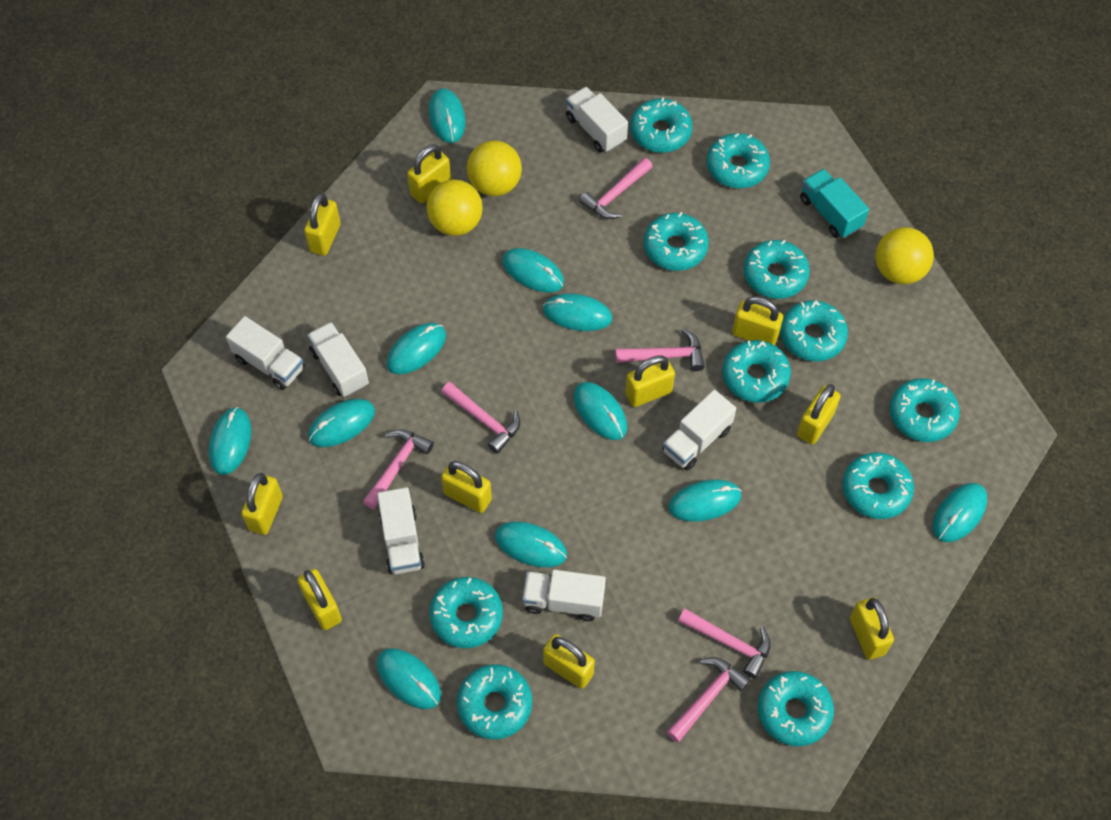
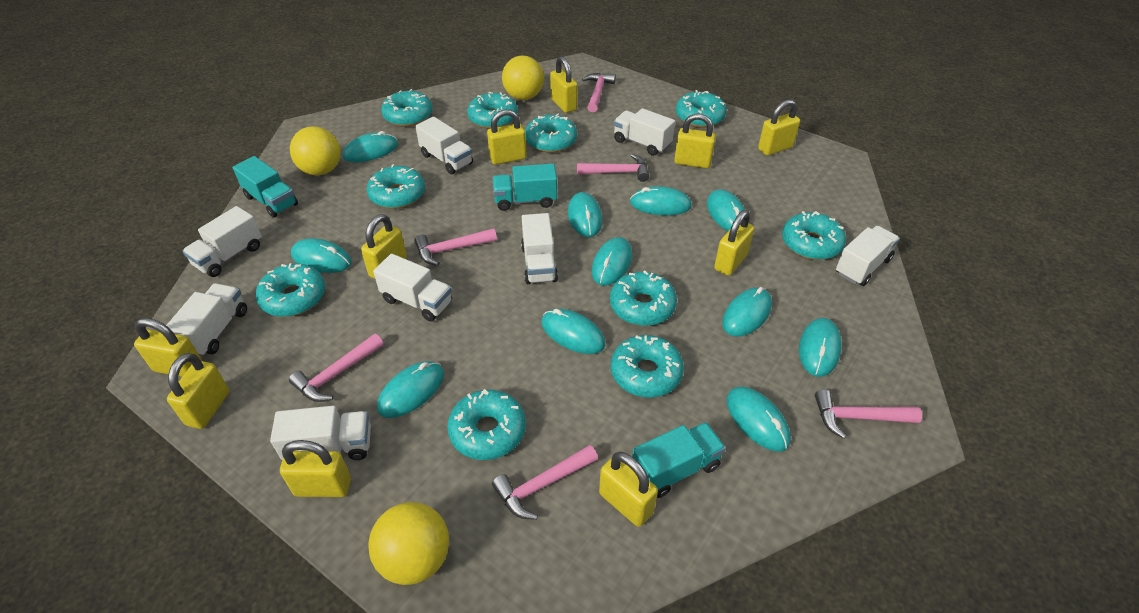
turquoise donut: 11 -> 10
turquoise truck: 1 -> 3
white truck: 6 -> 8

